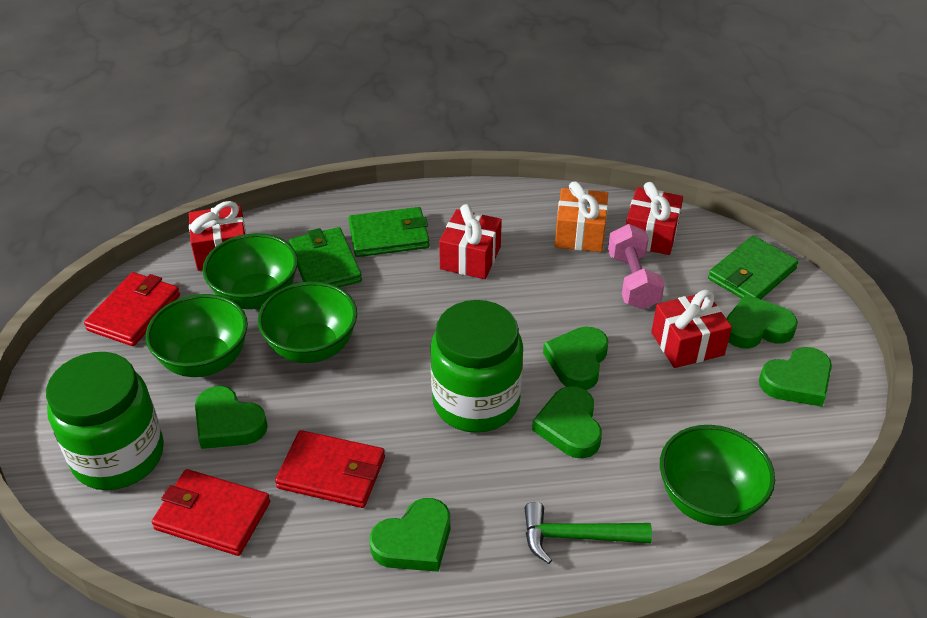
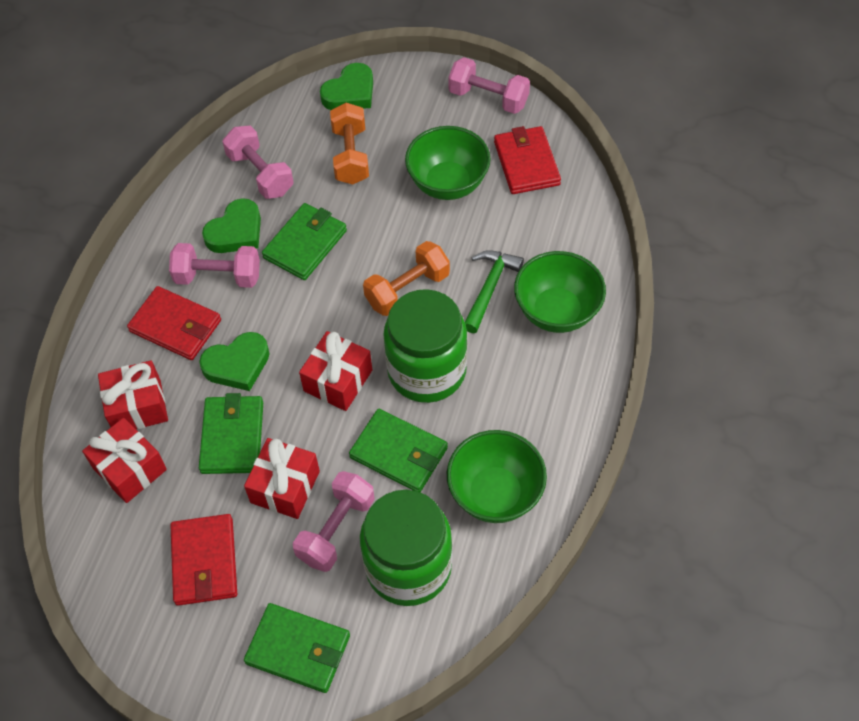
green bowl: 4 -> 3
green heart: 6 -> 3
green wallet: 3 -> 4
orange dumbbell: 0 -> 2
orange gift: 1 -> 0
pink dumbbell: 1 -> 4

